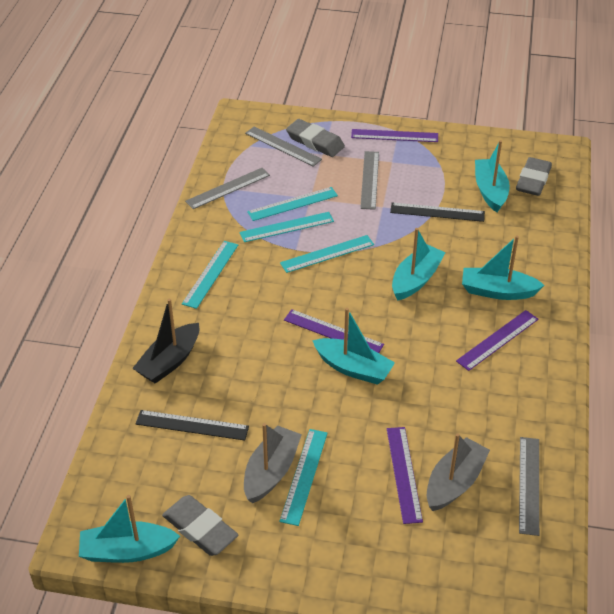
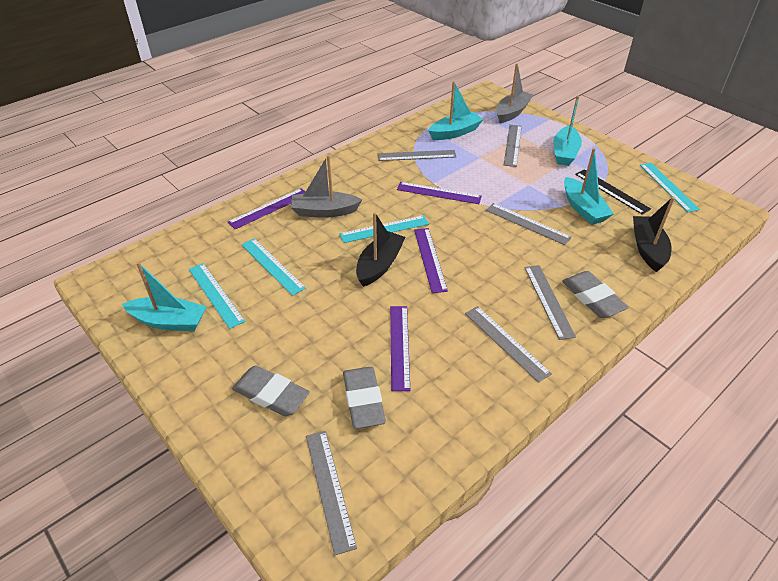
black boat: 1 -> 2
black ruler: 2 -> 1
grey ruler: 4 -> 6
turquoise boat: 5 -> 4
turquoise ruler: 5 -> 4

